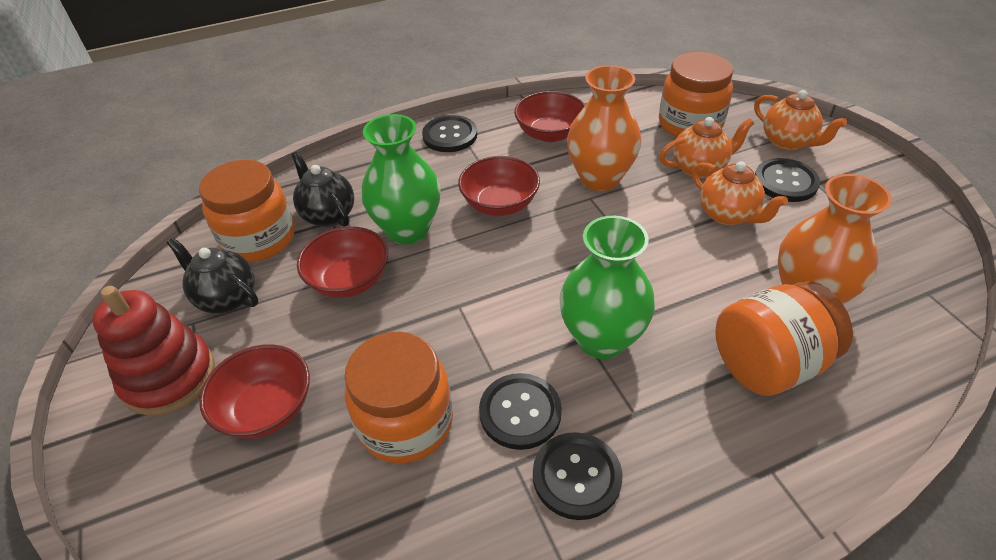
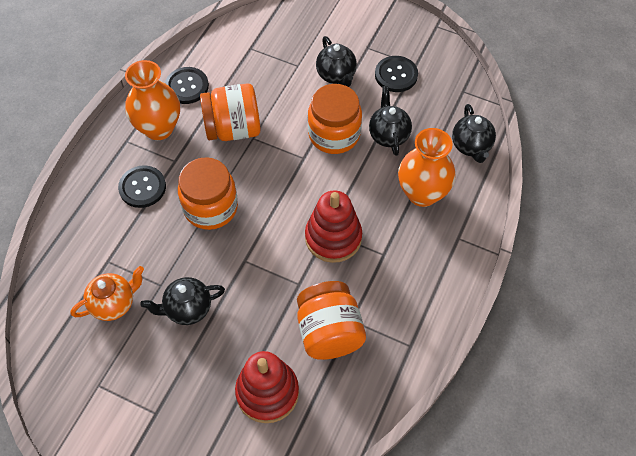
black button: 4 -> 3
black teapot: 2 -> 4
green vase: 2 -> 0
orange teapot: 3 -> 1
red bowl: 4 -> 0
red stacking toy: 1 -> 2

